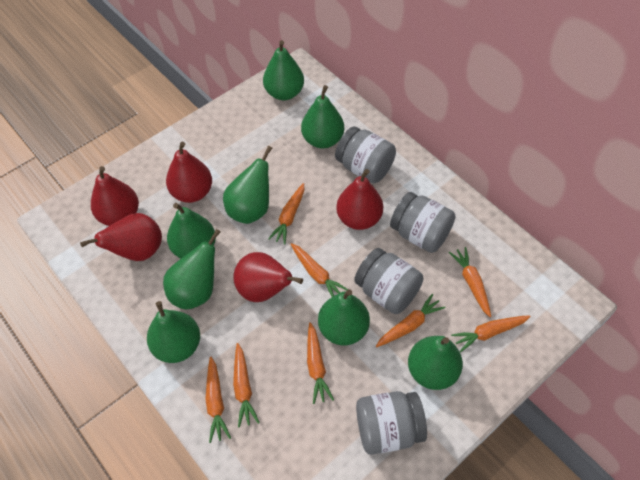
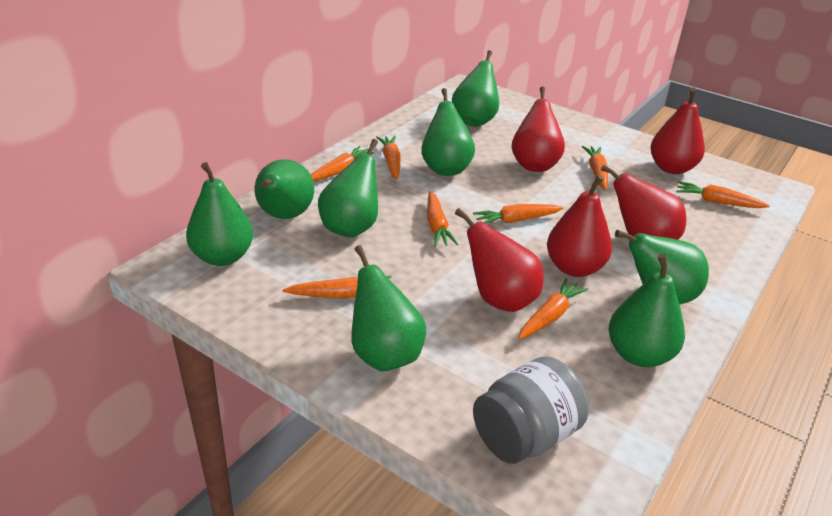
grey jar: 4 -> 1

